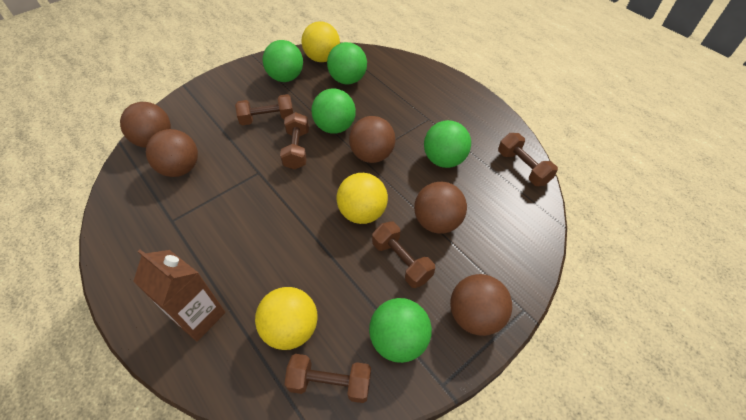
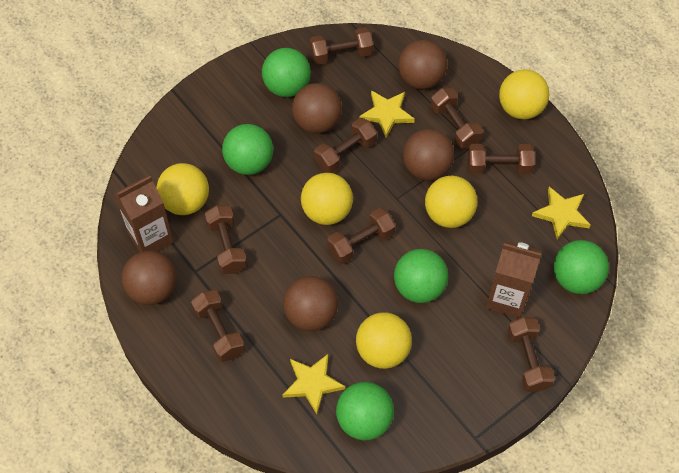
brown carton: 1 -> 2
brown dumbbell: 5 -> 8
yellow ball: 3 -> 5
yellow star: 0 -> 3

